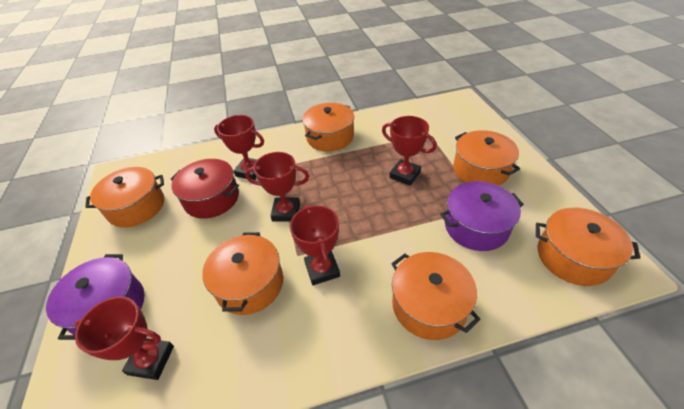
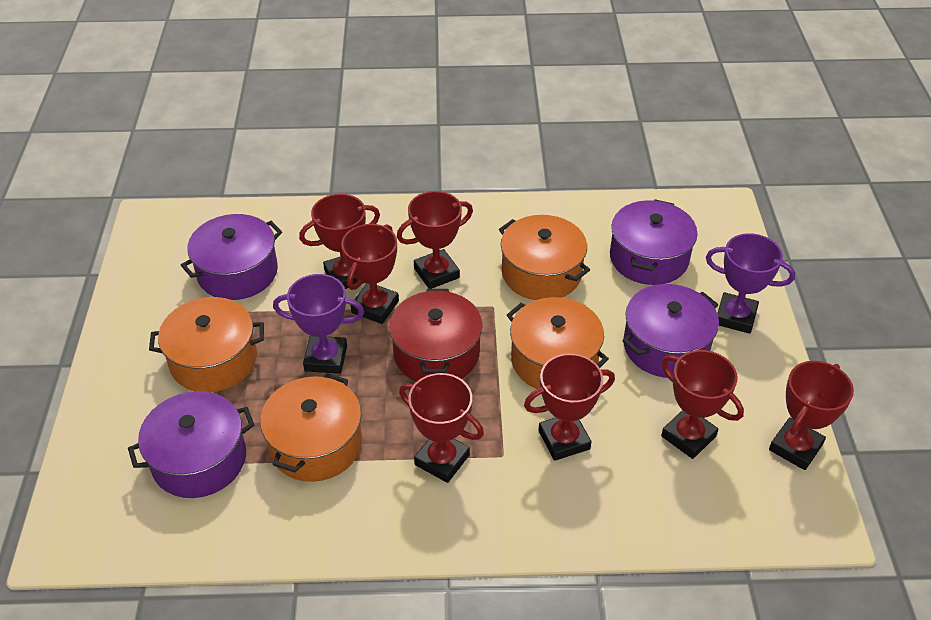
orange pot: 6 -> 4
purple pot: 2 -> 4
purple trophy: 0 -> 2
red trophy: 5 -> 7

